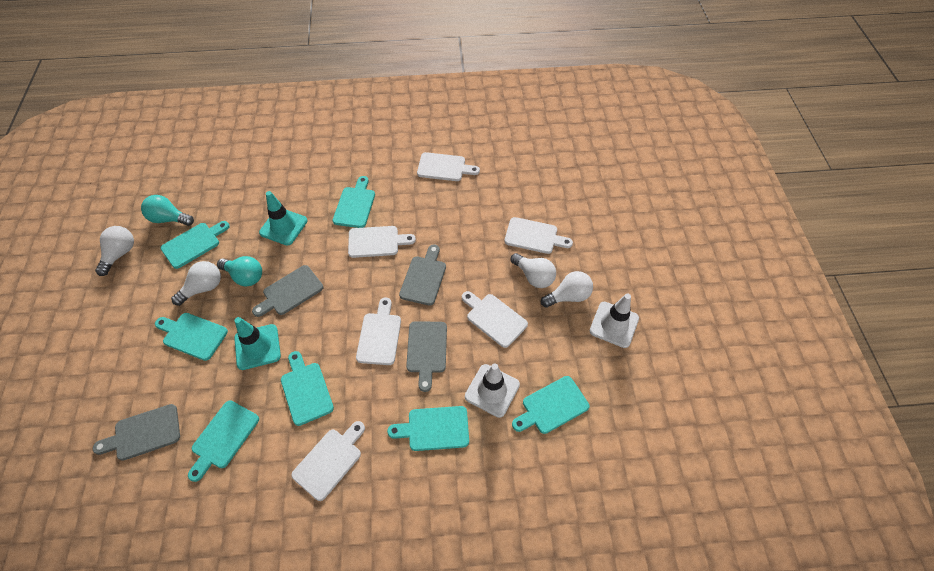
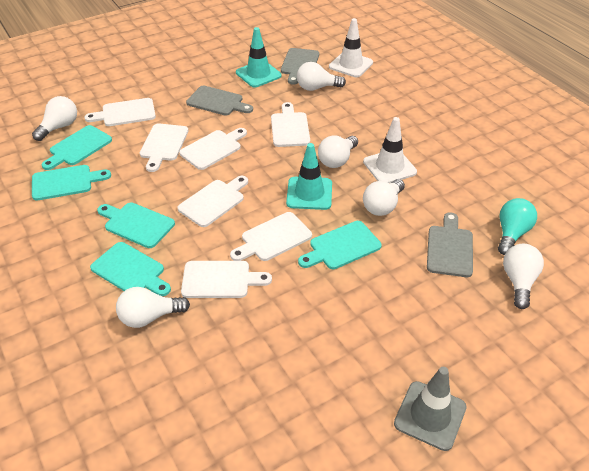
grey cutting board: 4 -> 3
grey traffic cone: 0 -> 1
turquoise cutting board: 7 -> 5
turquoise light bulb: 2 -> 1
white cutting board: 6 -> 7
white light bulb: 4 -> 6

